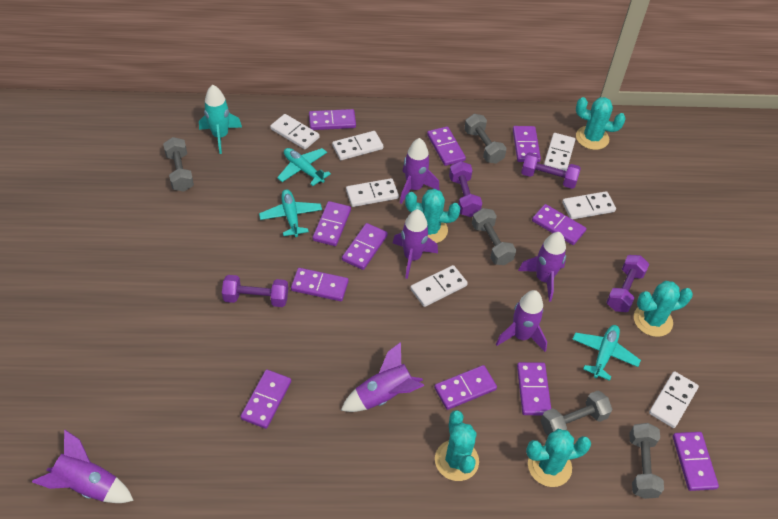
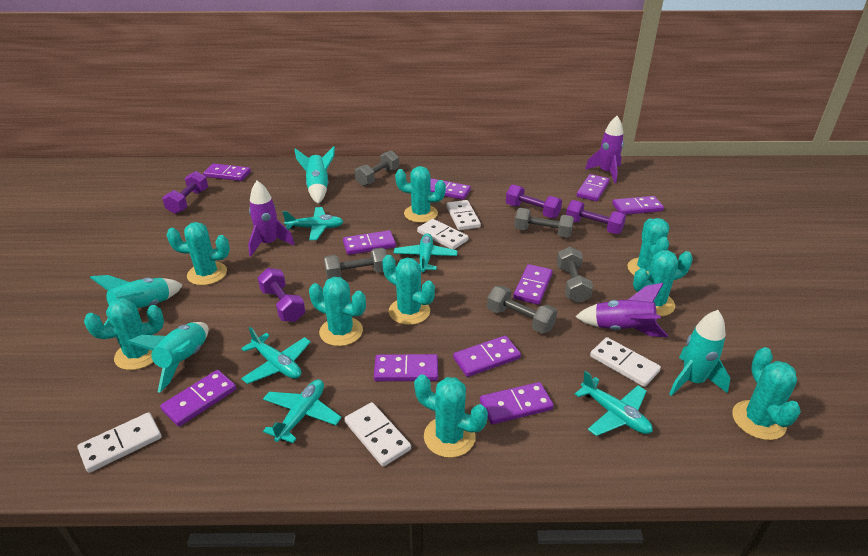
purple domino: 11 -> 10
purple rocket: 6 -> 3
turquoise cactus: 5 -> 9
turquoise plane: 3 -> 5
turquoise rocket: 1 -> 4
white domino: 7 -> 5

